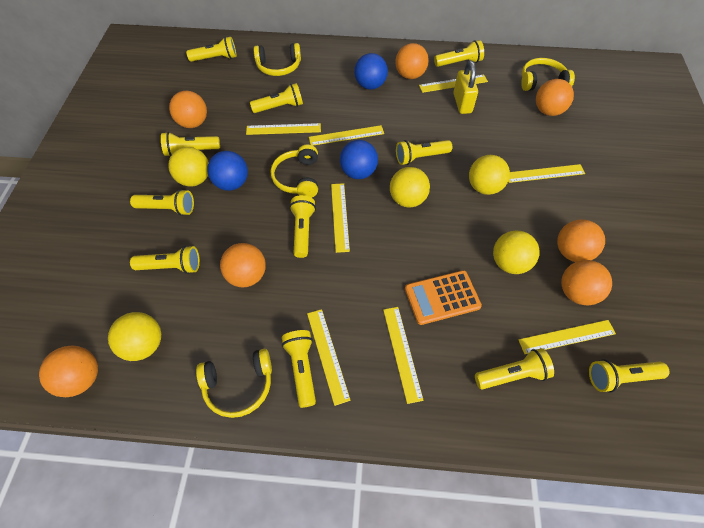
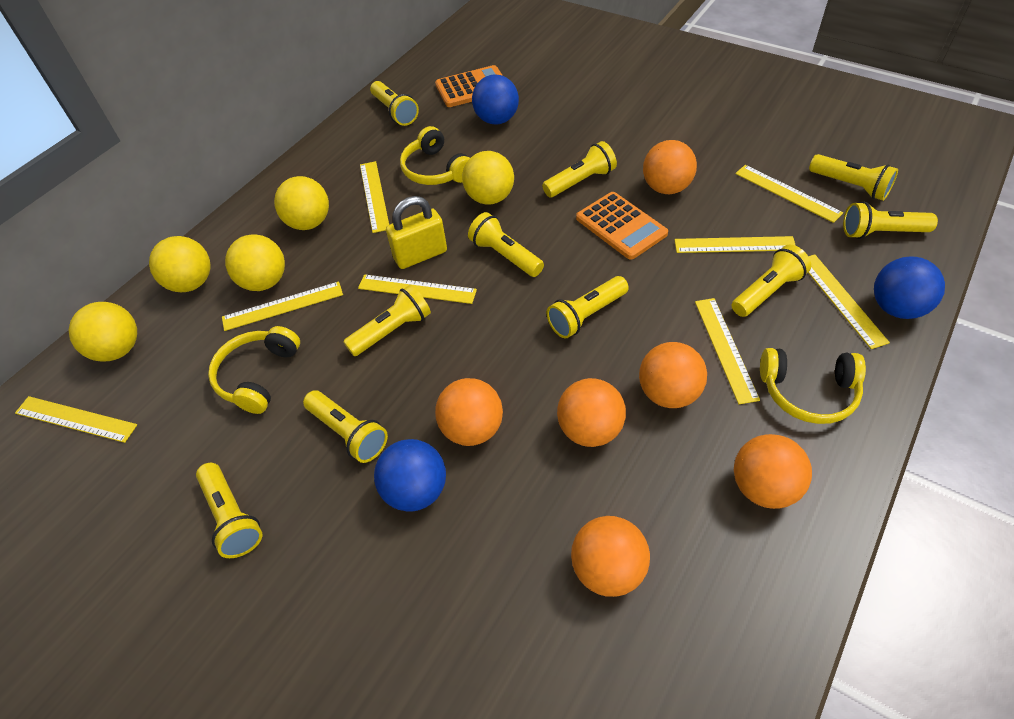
orange ball: 7 -> 6
orange calculator: 1 -> 2
yellow flashlight: 11 -> 10
yellow headphones: 4 -> 3

